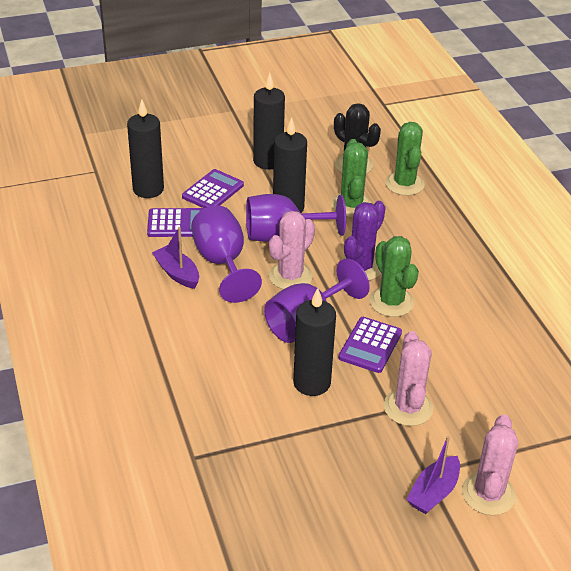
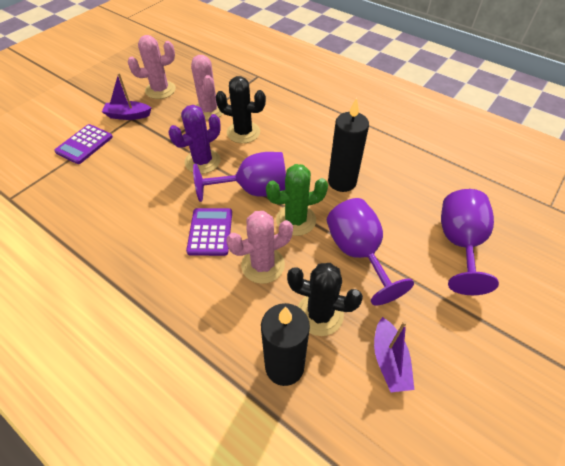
black cactus: 1 -> 2
black candle: 4 -> 2
green cactus: 3 -> 1
purple calculator: 3 -> 2

